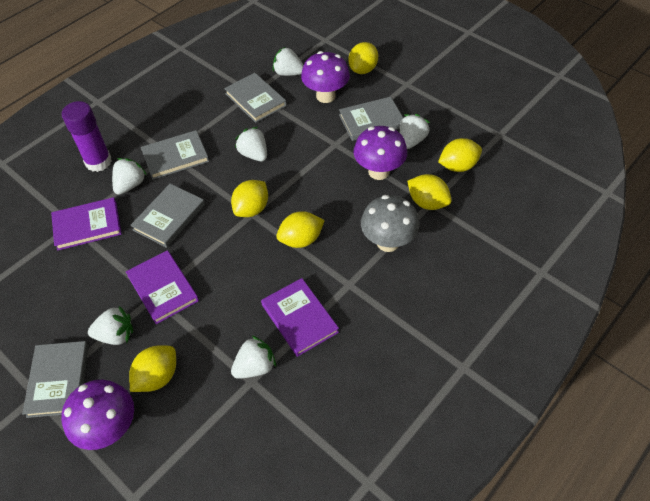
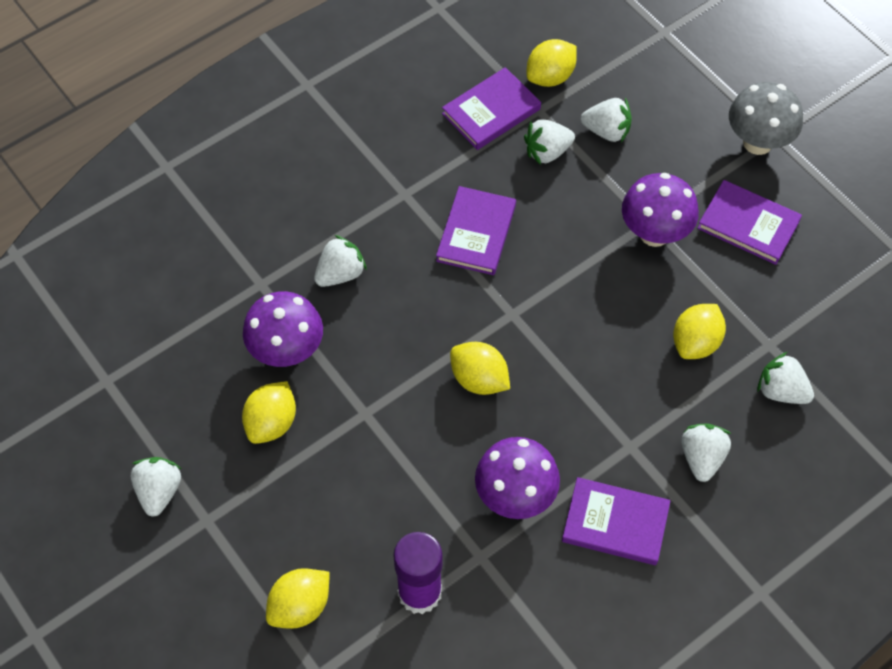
grey book: 5 -> 0
purple book: 3 -> 4
yellow lemon: 6 -> 5

